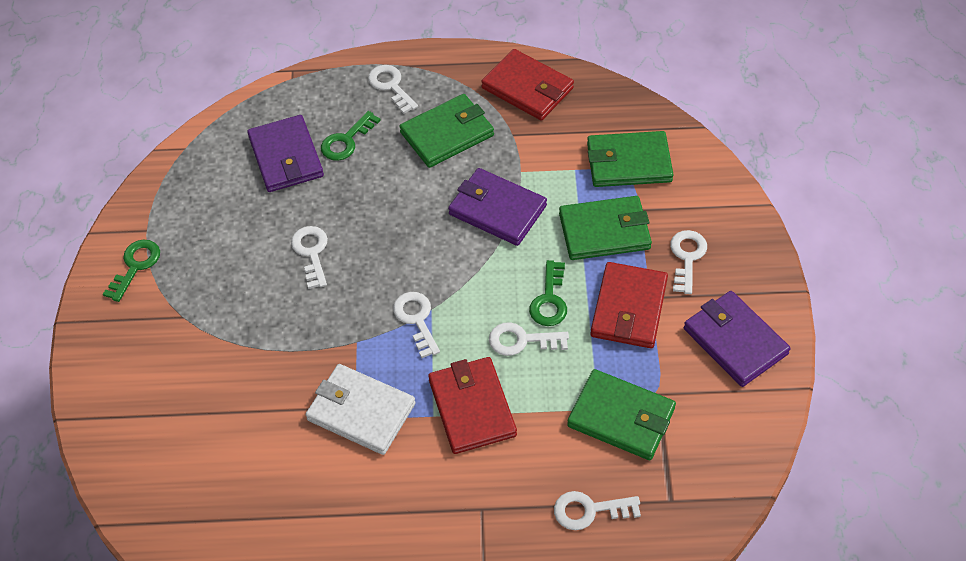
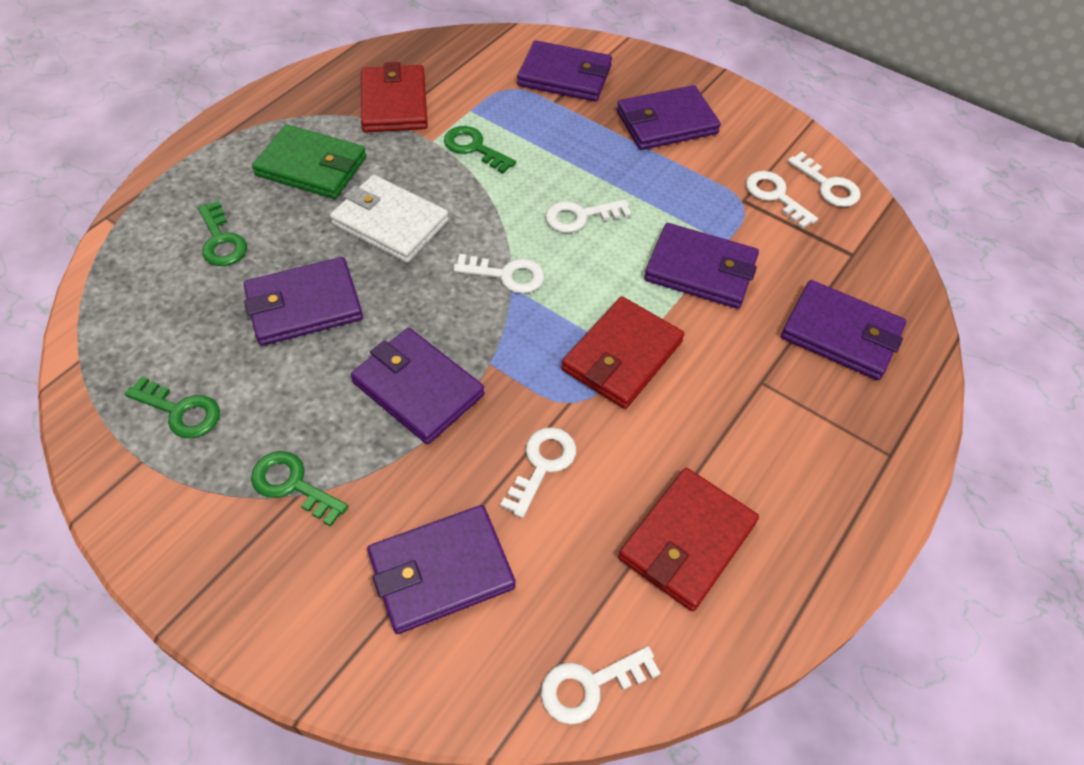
green key: 3 -> 4
green wallet: 4 -> 1
purple wallet: 3 -> 7

